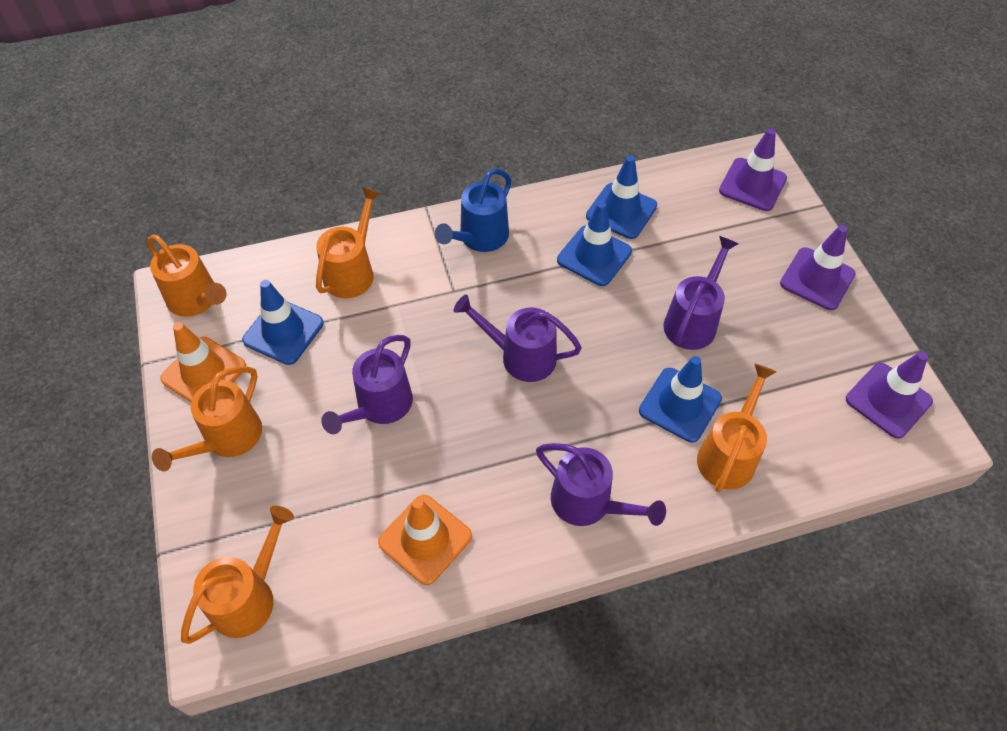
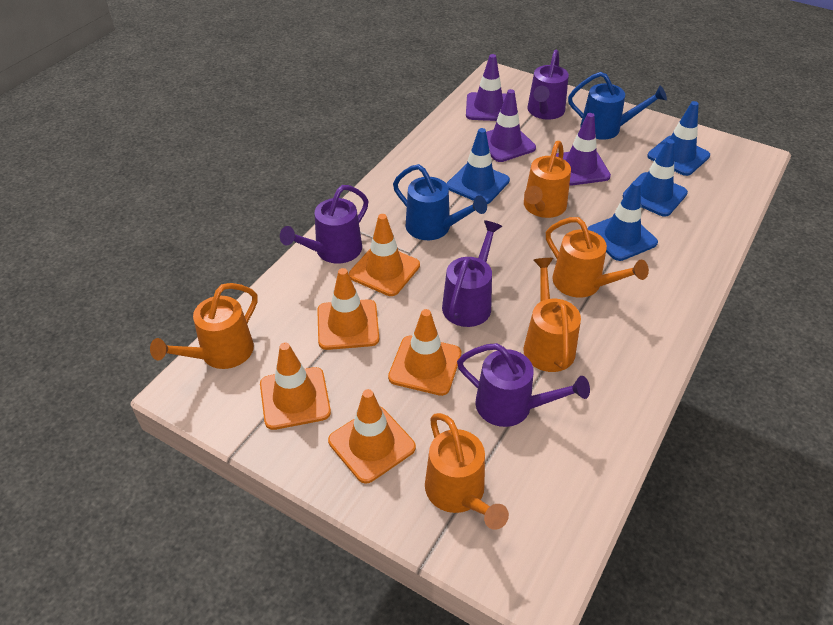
blue watering can: 1 -> 2
orange traffic cone: 2 -> 5

